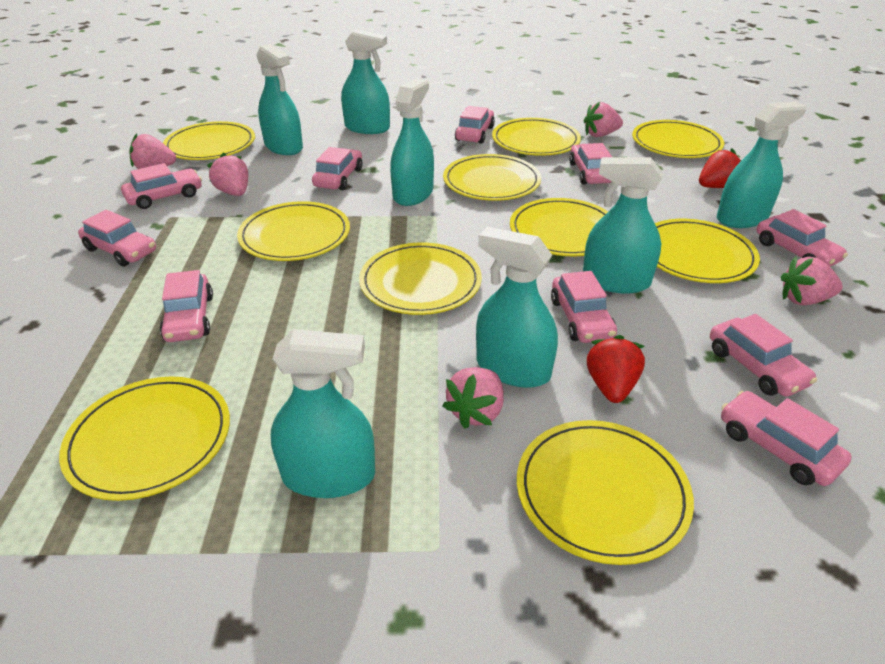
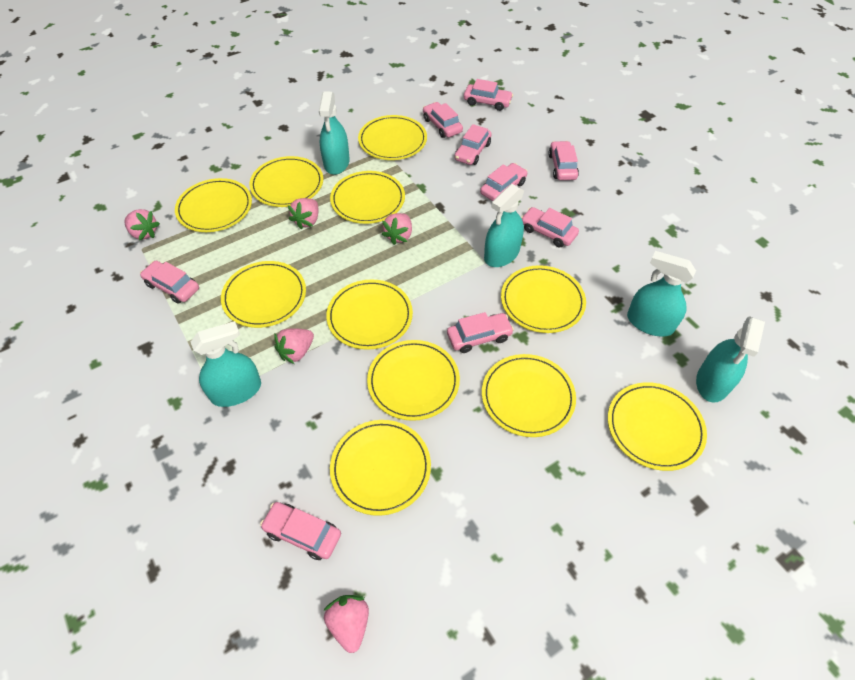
pink car: 10 -> 9
red strawberry: 2 -> 0
turquoise spray bottle: 7 -> 5
yellow plate: 10 -> 11

